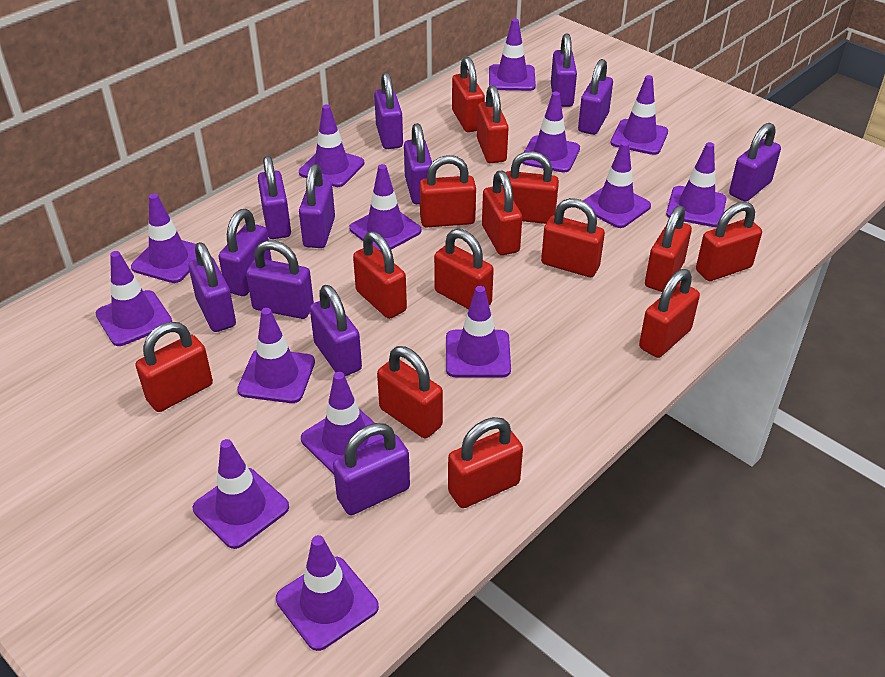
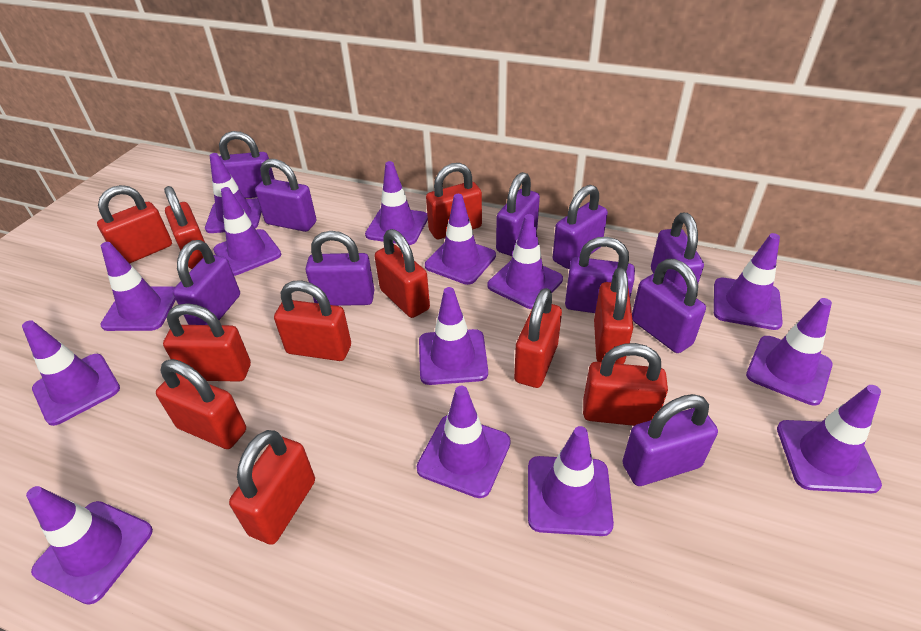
purple padlock: 12 -> 10
red padlock: 14 -> 11

